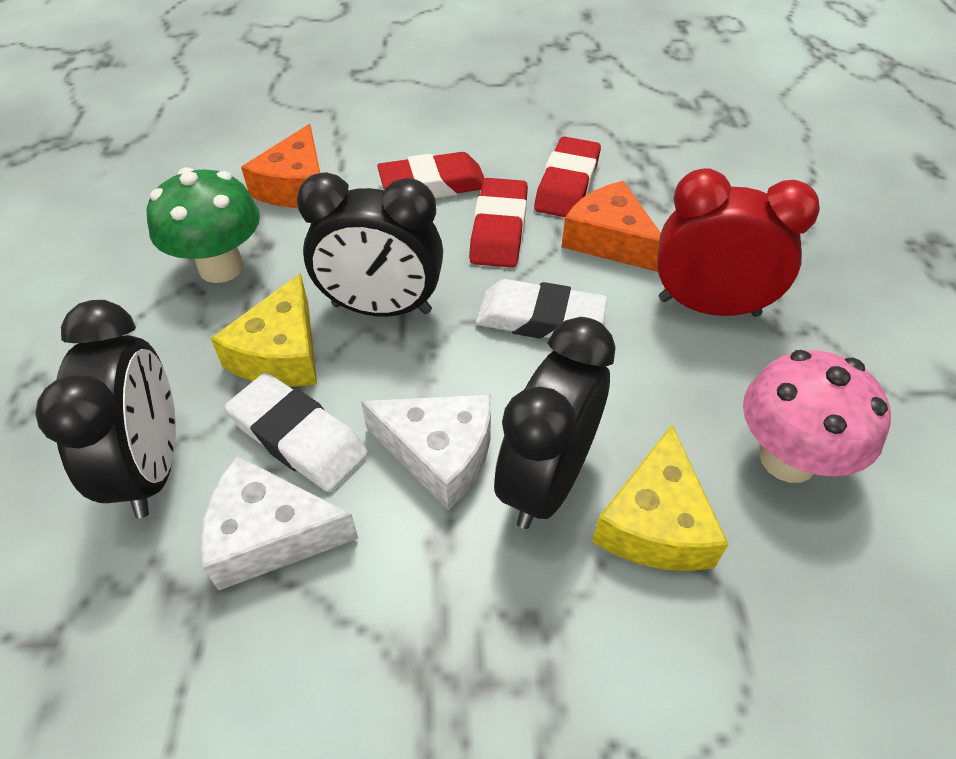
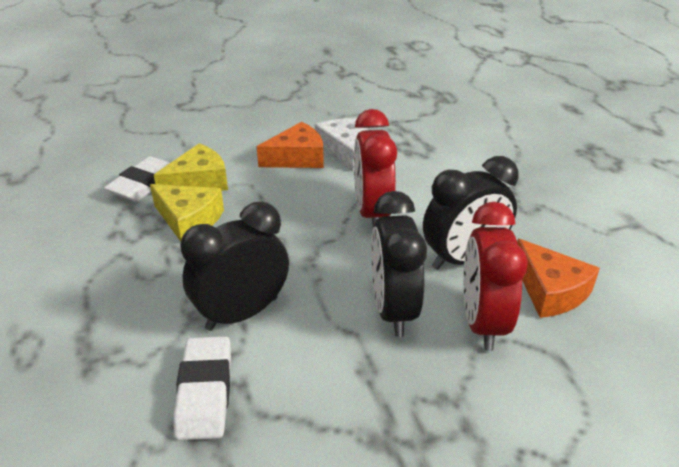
green mushroom: 1 -> 0
pink mushroom: 1 -> 0
red clock: 1 -> 2
red eraser: 3 -> 0
white cheese: 2 -> 1

